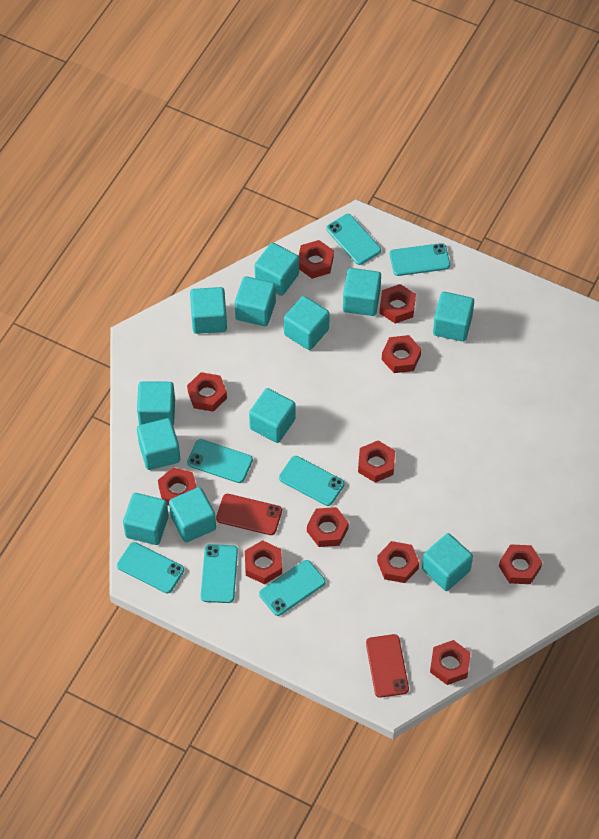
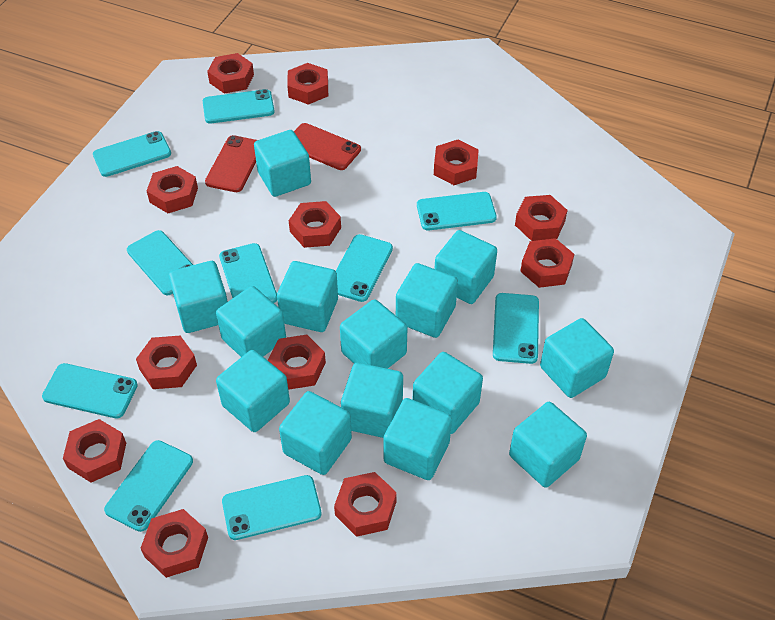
red nut: 11 -> 12
turquoise cube: 12 -> 14
turquoise phone: 7 -> 10

